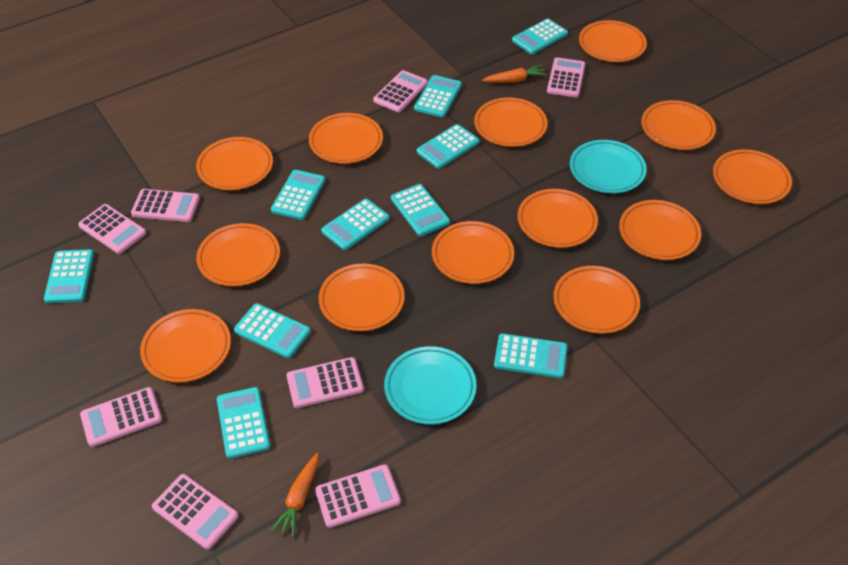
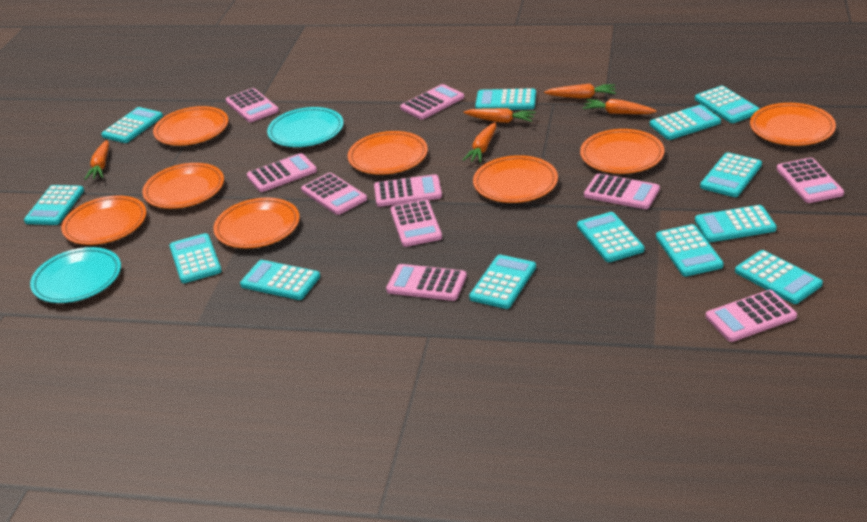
orange carrot: 2 -> 5
orange plate: 13 -> 8
pink calculator: 8 -> 10
turquoise calculator: 10 -> 13

